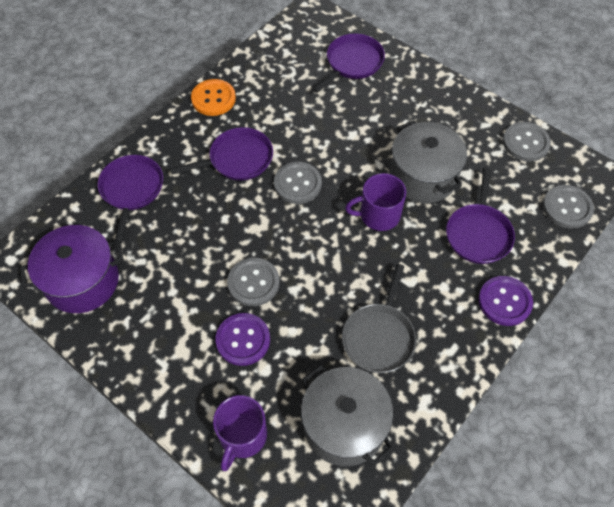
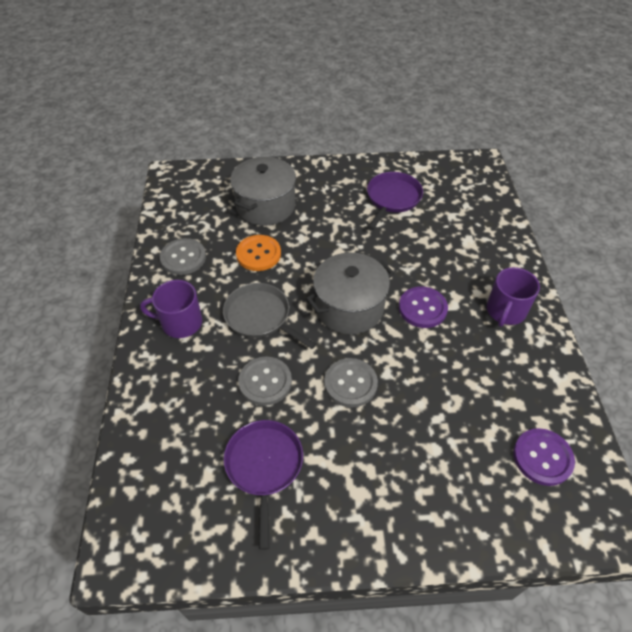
grey button: 4 -> 3
purple pan: 4 -> 2
purple pot: 1 -> 0

